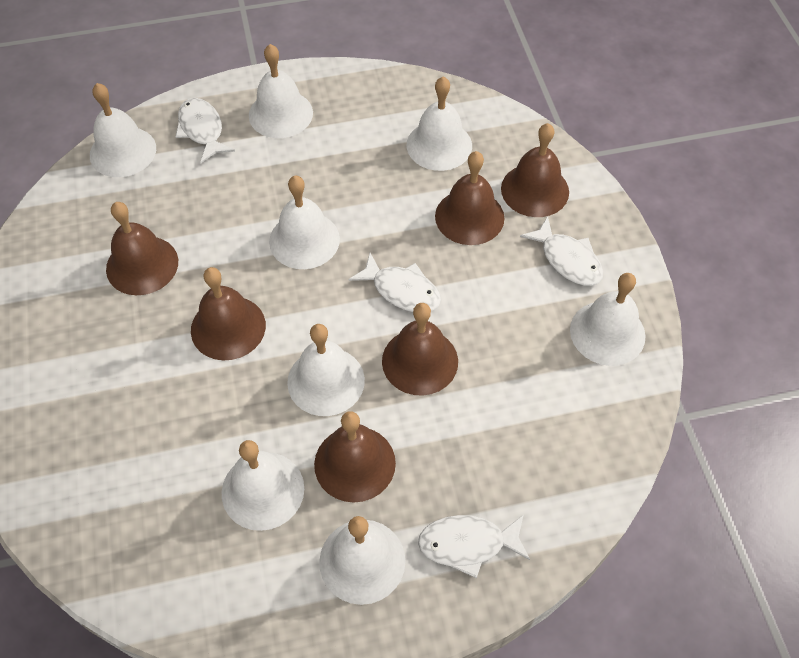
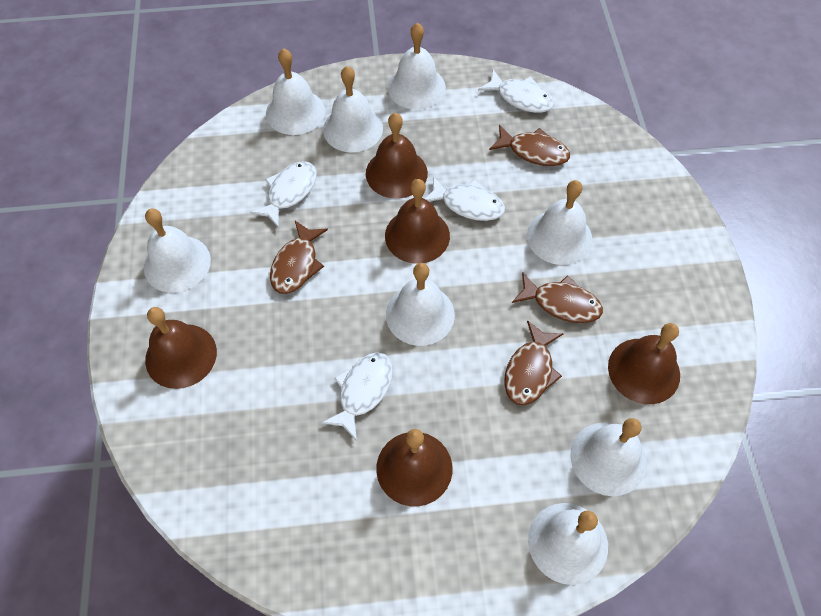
brown bell: 6 -> 5
brown fish: 0 -> 4

